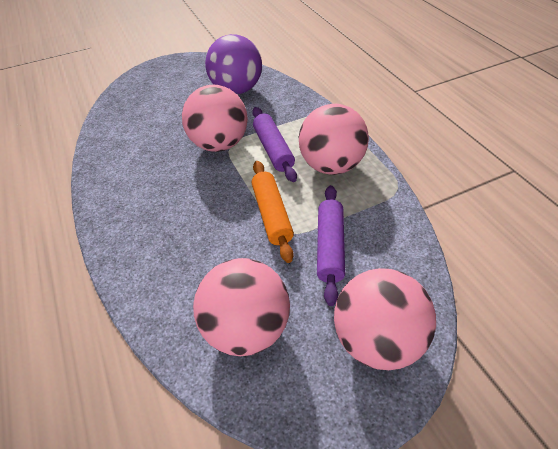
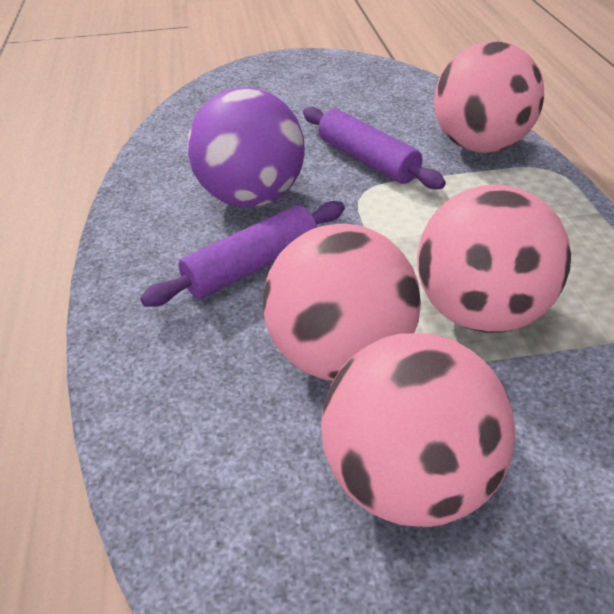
orange rolling pin: 1 -> 0

